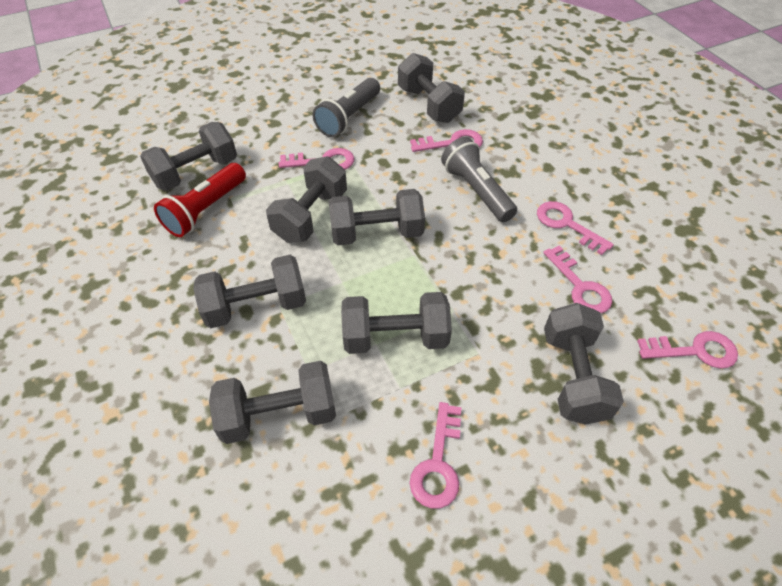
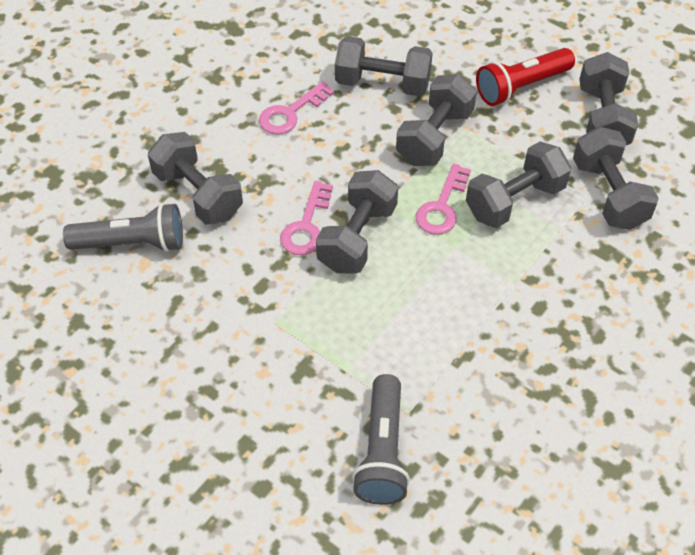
grey dumbbell: 8 -> 7
pink key: 6 -> 3

